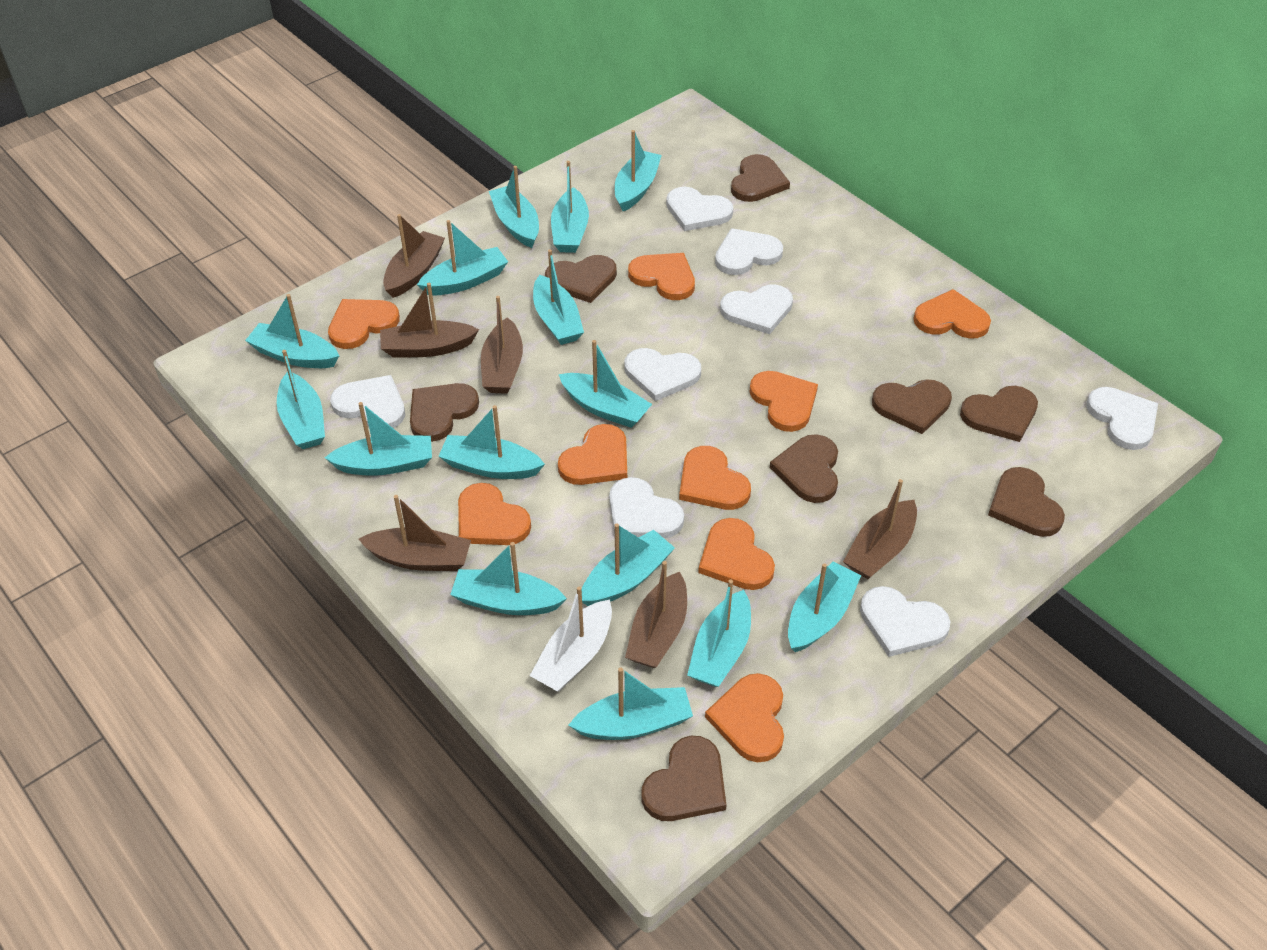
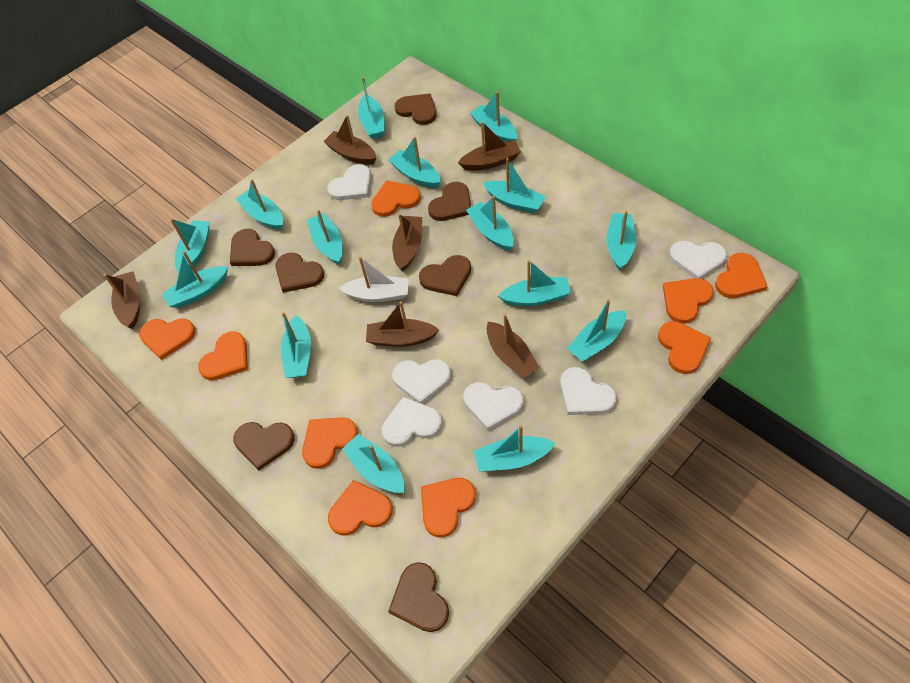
brown heart: 8 -> 7
white heart: 8 -> 6

